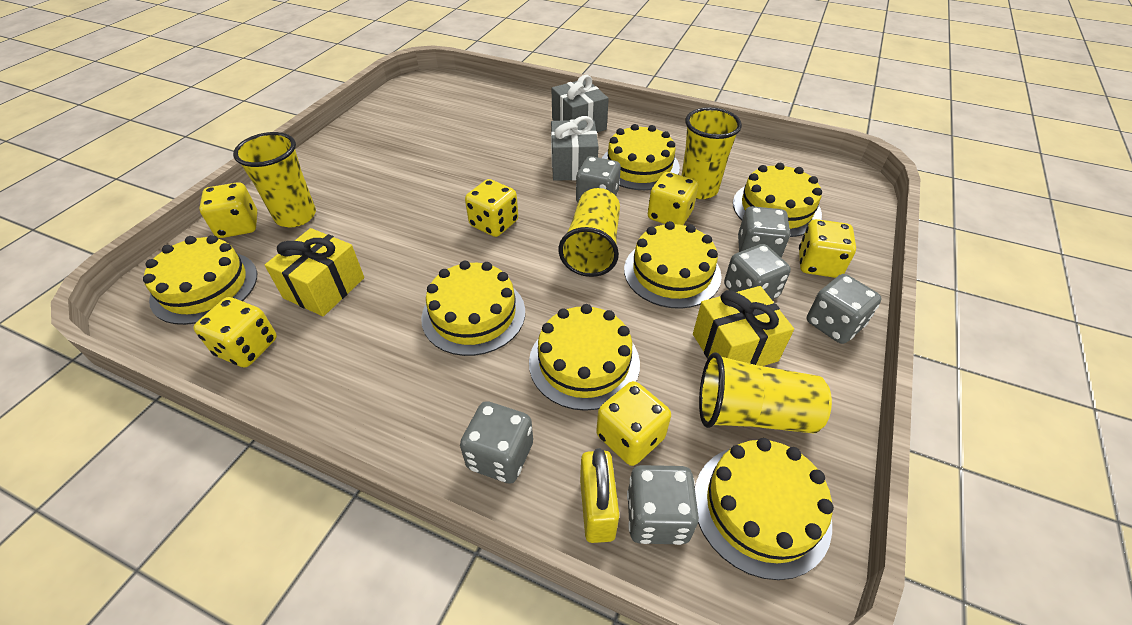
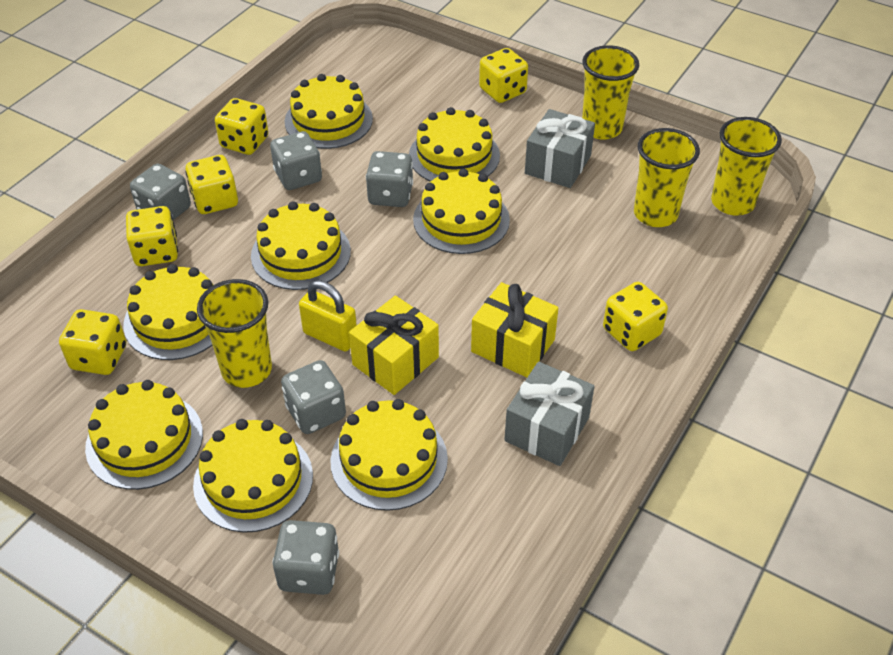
grey dice: 6 -> 5
yellow cake: 7 -> 8

